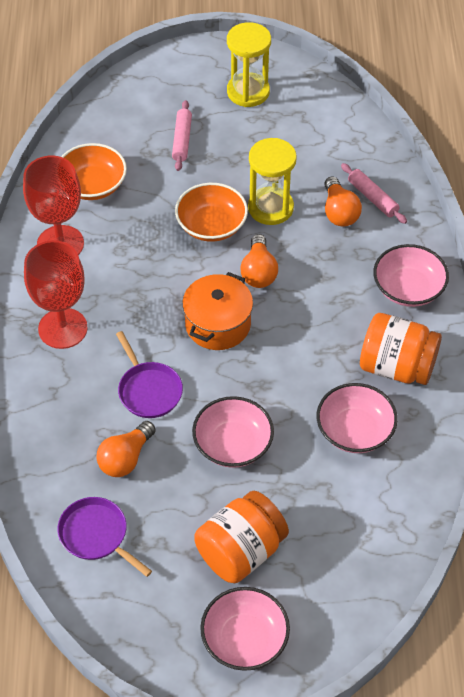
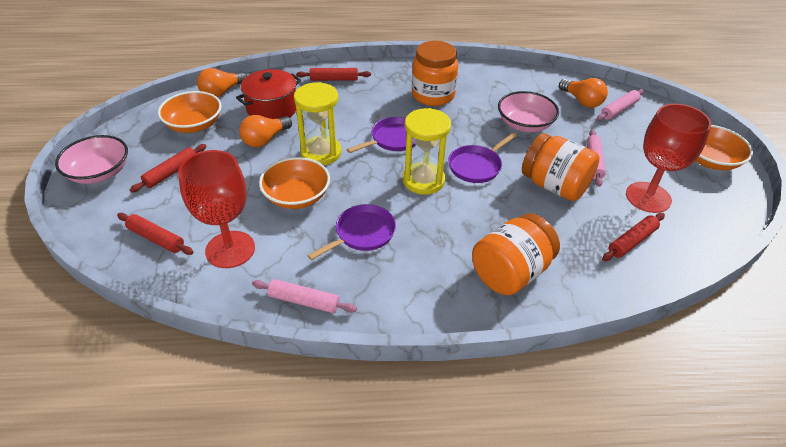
orange bowl: 2 -> 3
orange jar: 2 -> 3
orange pot: 1 -> 0
pink bowl: 4 -> 2
pink rolling pin: 2 -> 3
purple pan: 2 -> 3
red pot: 0 -> 1
red rolling pin: 0 -> 4

